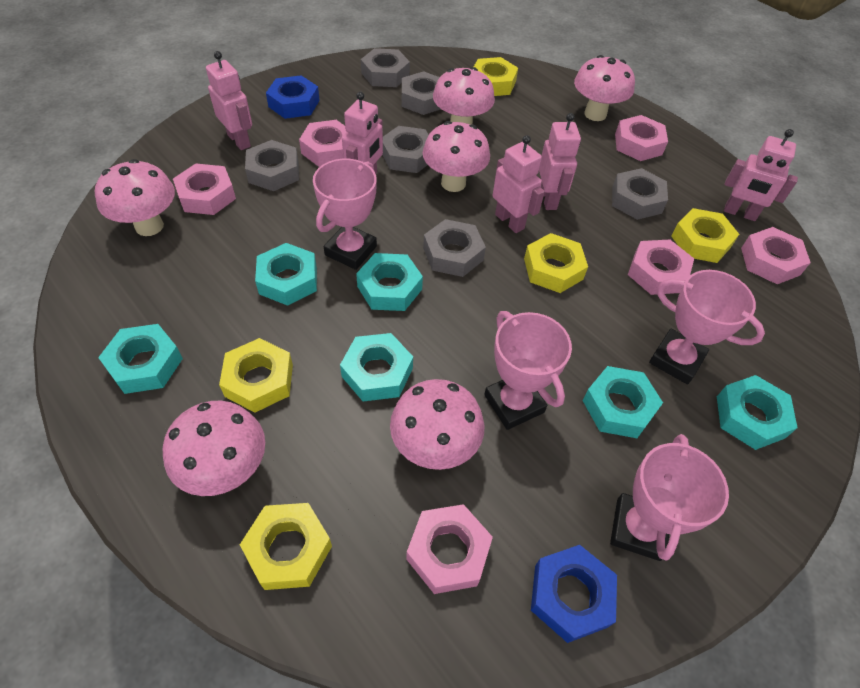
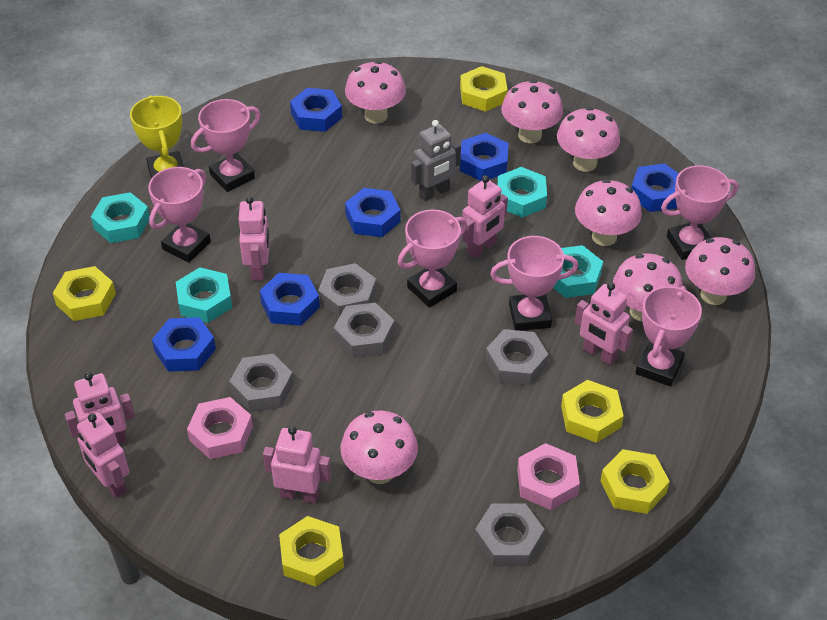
blue nut: 2 -> 6
grey nut: 6 -> 5
grey robot: 0 -> 1
pink mushroom: 6 -> 7
pink nut: 6 -> 2
pink robot: 5 -> 6
pink trophy: 4 -> 6
turquoise nut: 6 -> 4
yellow trophy: 0 -> 1

